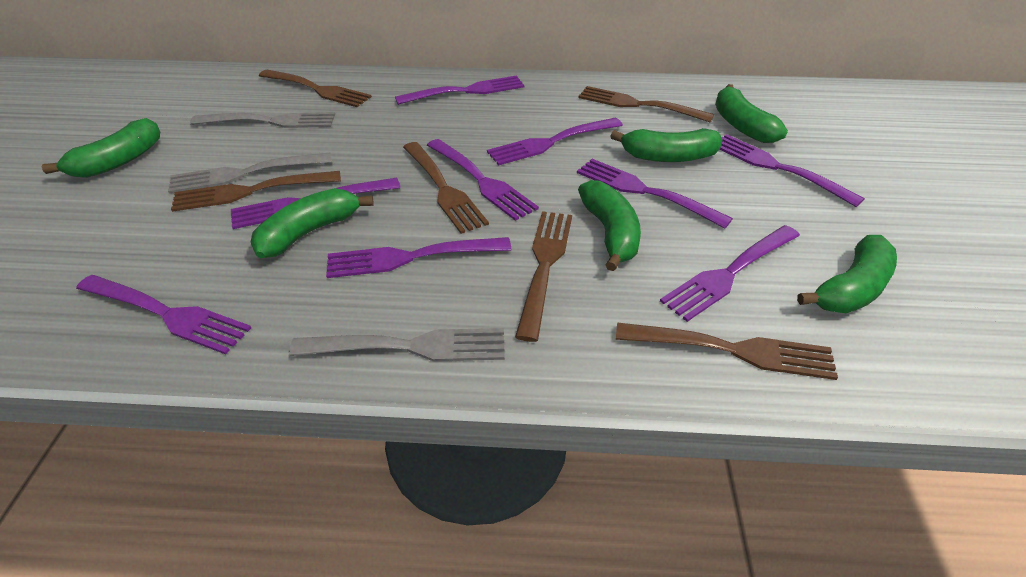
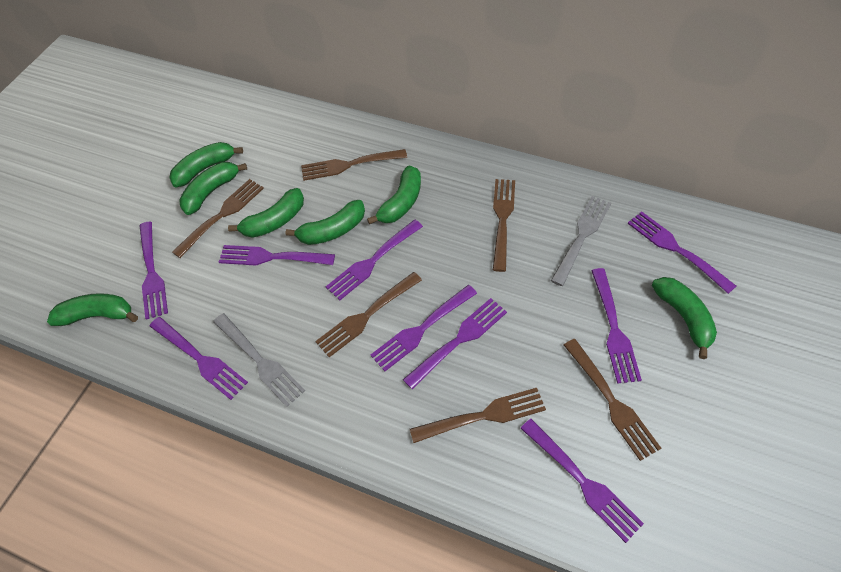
green banana: 6 -> 7
grey fork: 3 -> 2

